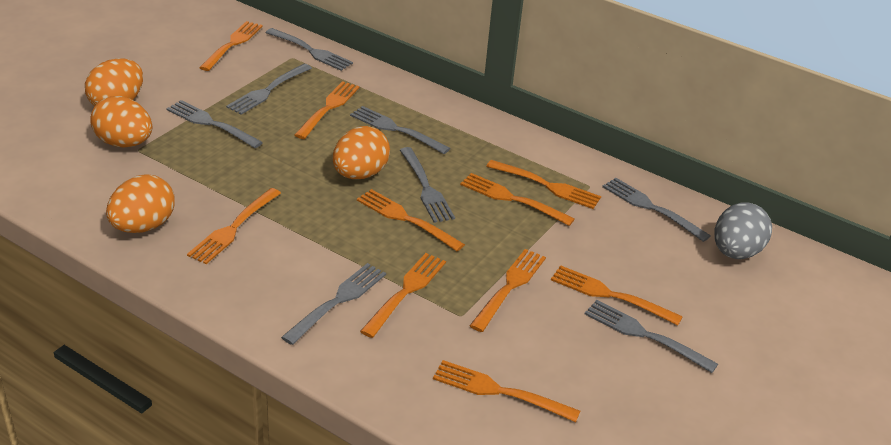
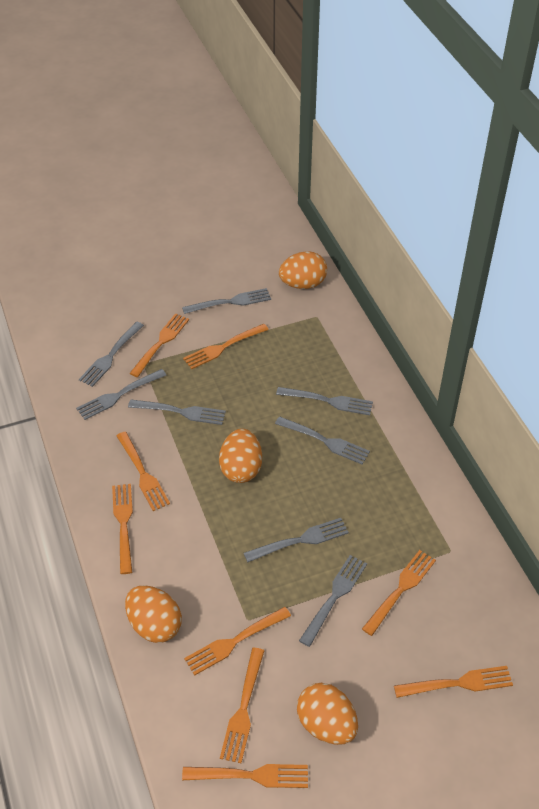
grey egg: 1 -> 0
orange fork: 10 -> 9

